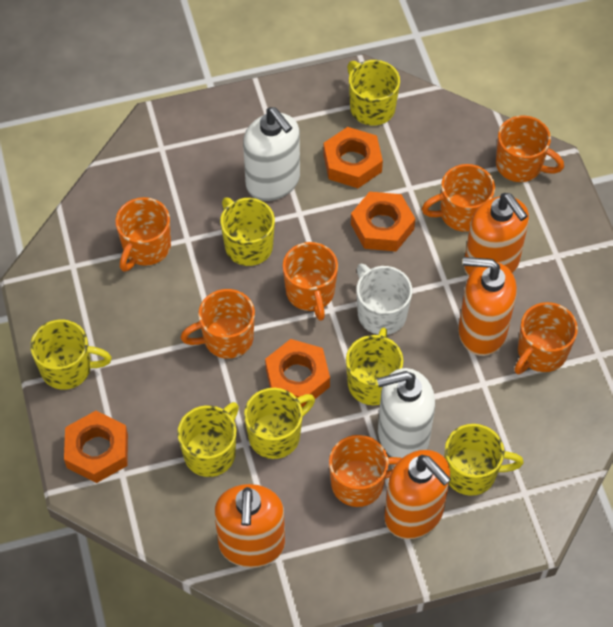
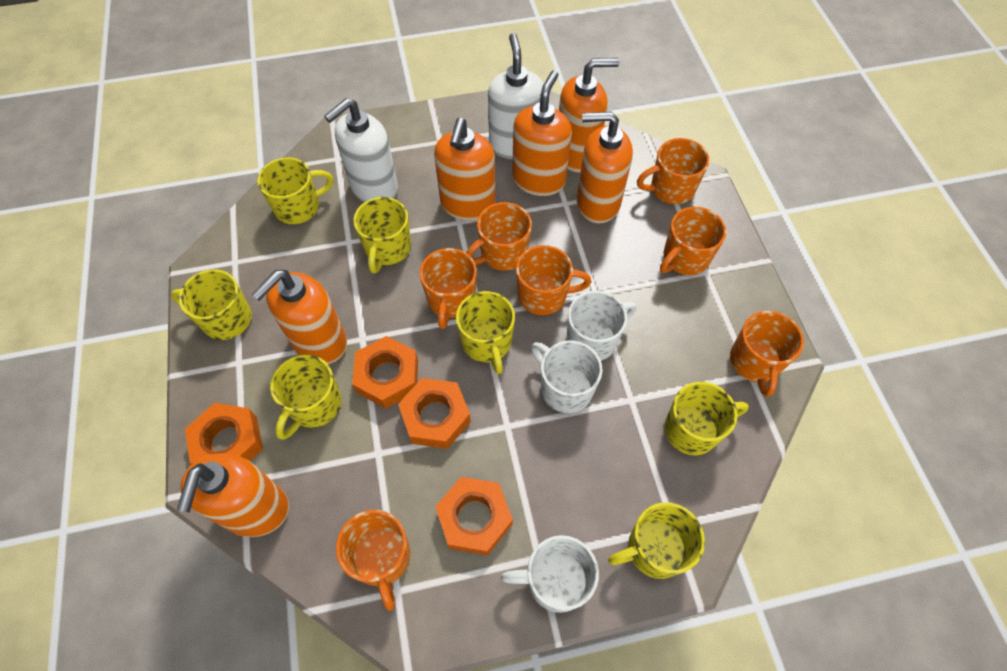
orange soap dispenser: 4 -> 6
white mug: 1 -> 3

